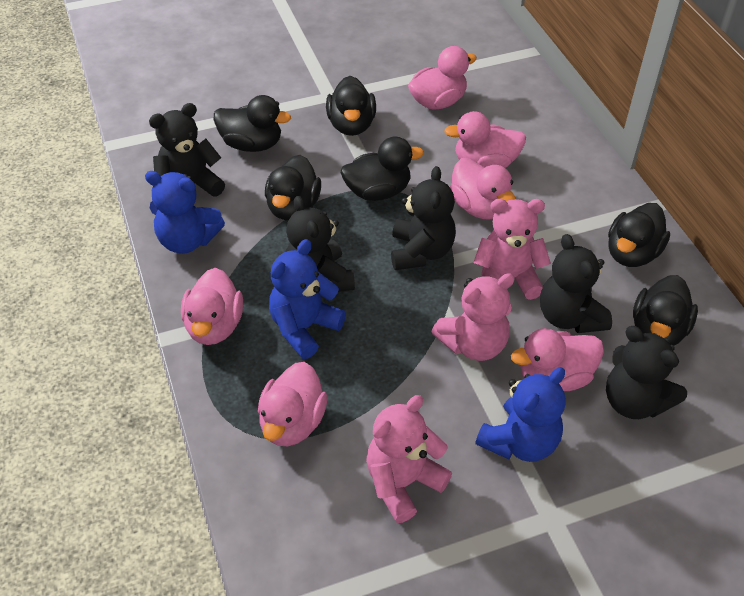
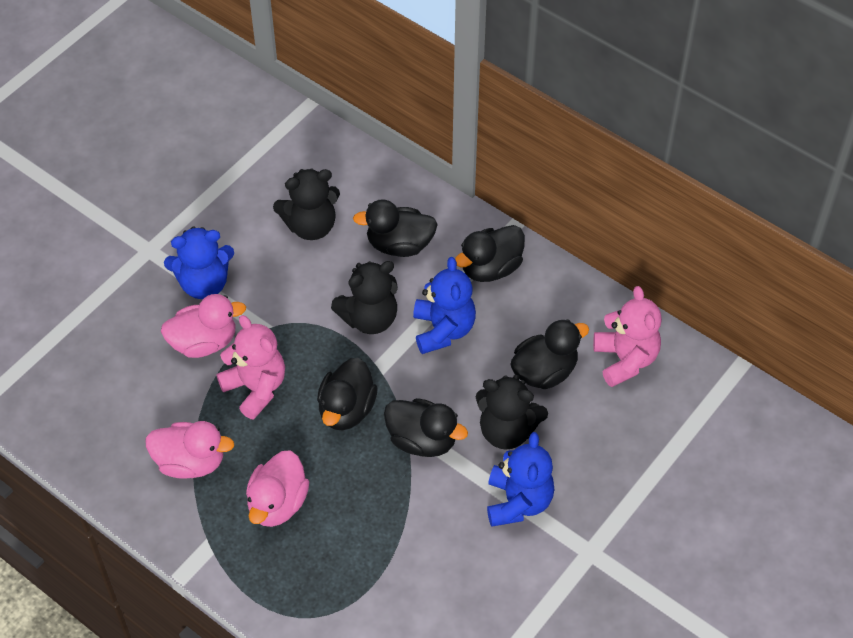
black duck: 6 -> 5
black teddy bear: 5 -> 3
pink duck: 6 -> 3
pink teddy bear: 3 -> 2

